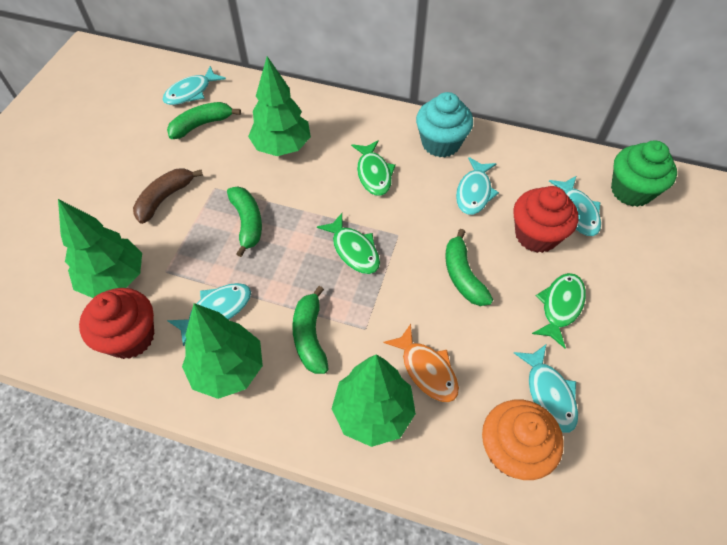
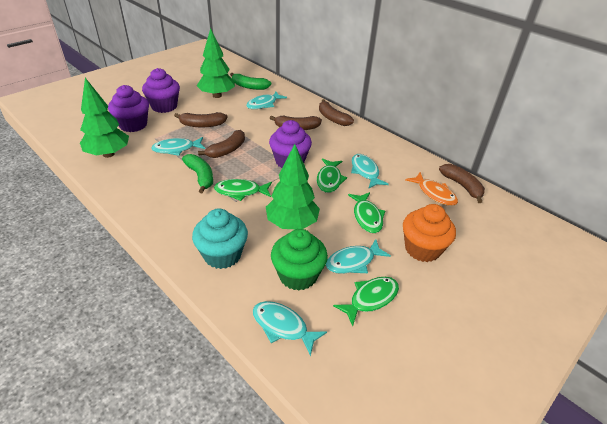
brown banana: 1 -> 5
green banana: 4 -> 2
green fish: 3 -> 4
green tree: 4 -> 3
purple cupcake: 0 -> 3
red cupcake: 2 -> 0

